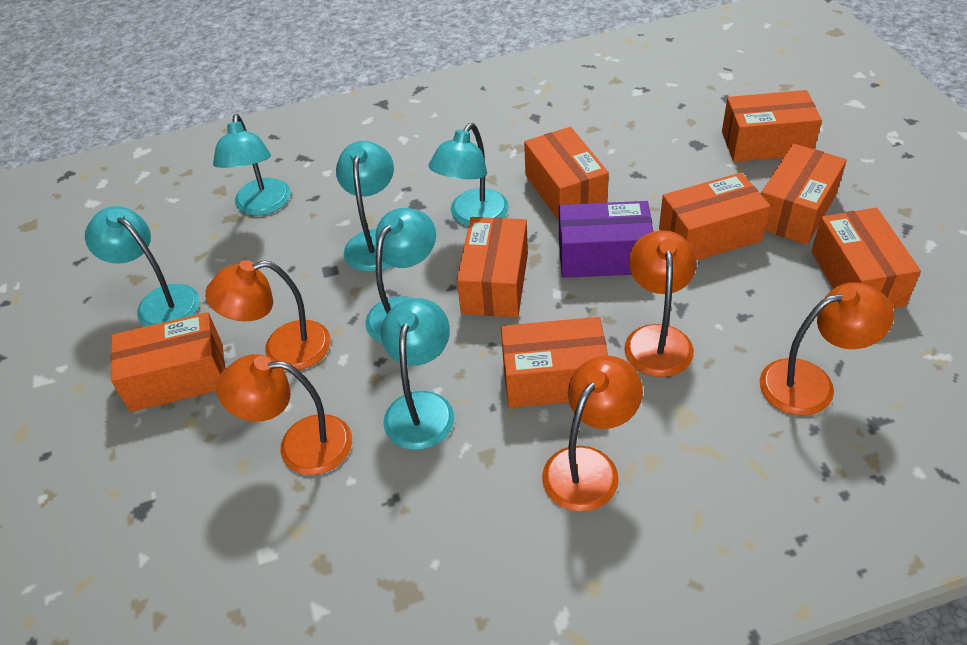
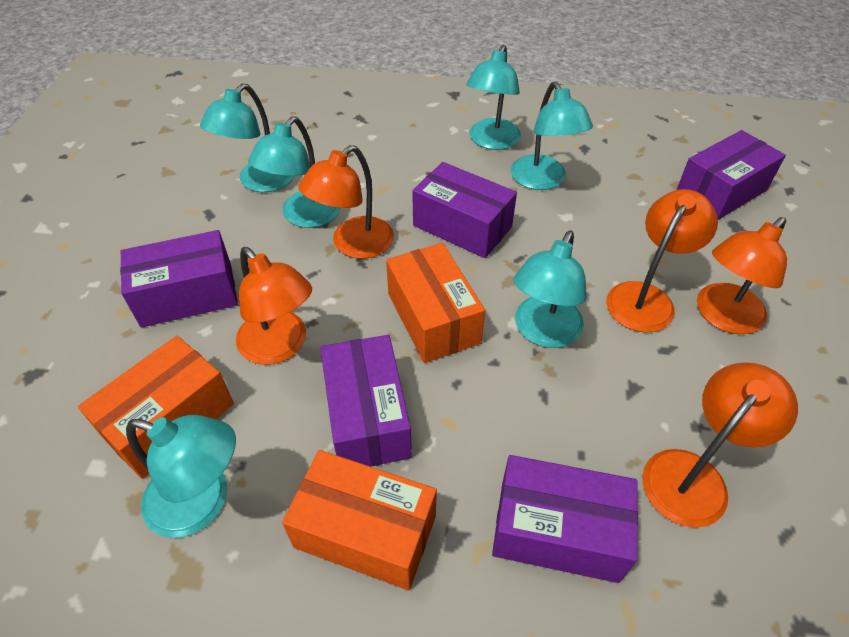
orange box: 8 -> 3
purple box: 1 -> 5

